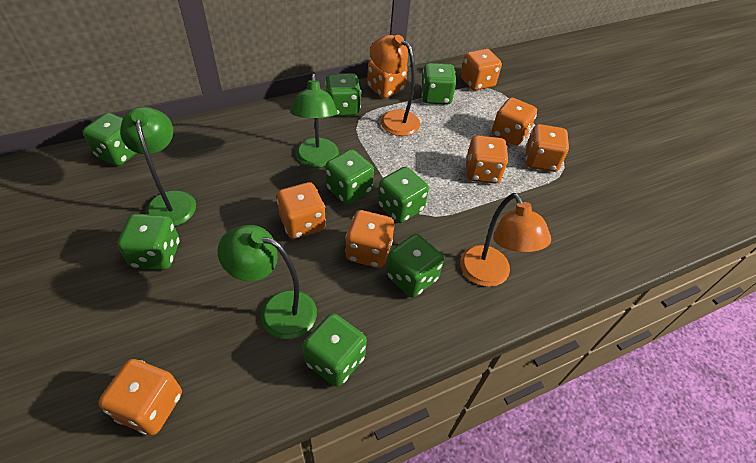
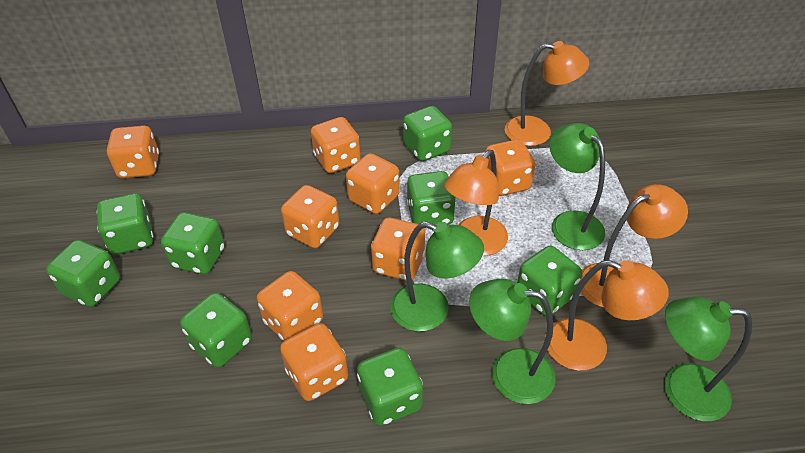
green lamp: 3 -> 4
orange lamp: 2 -> 4

